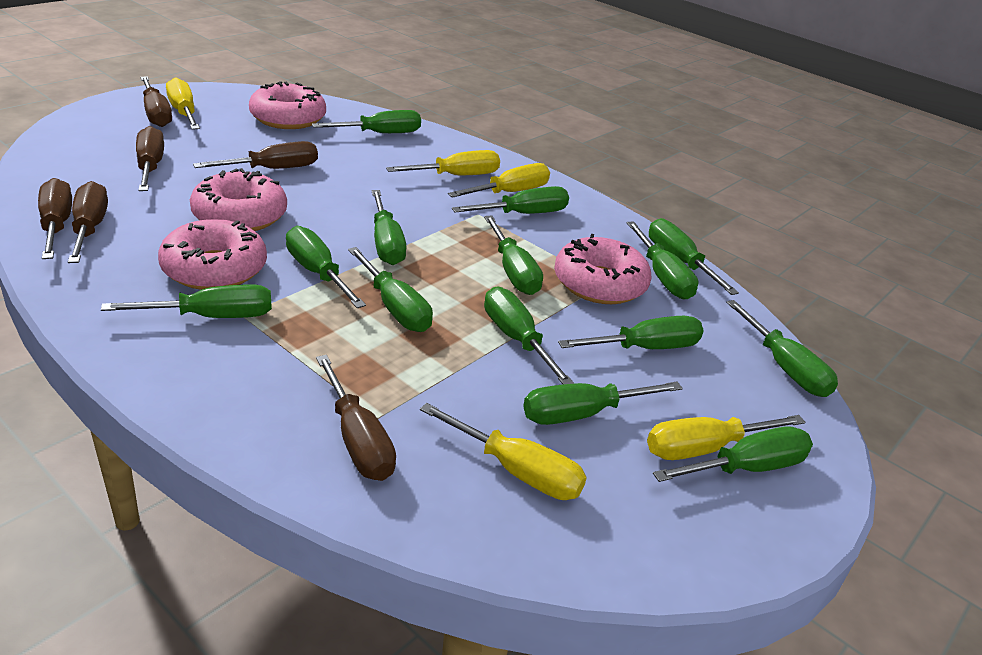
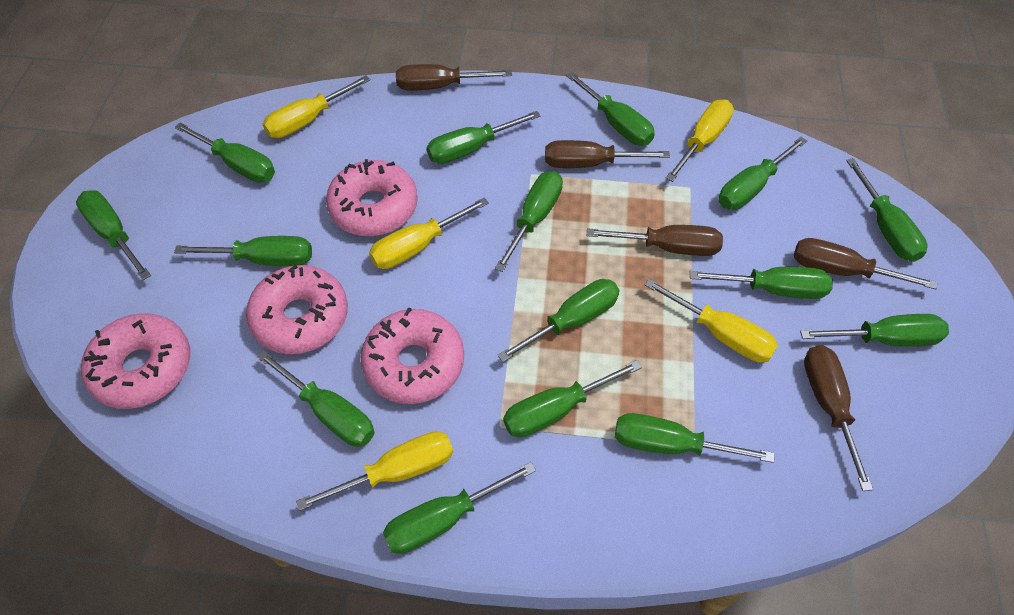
brown screwdriver: 6 -> 5
green screwdriver: 14 -> 15

